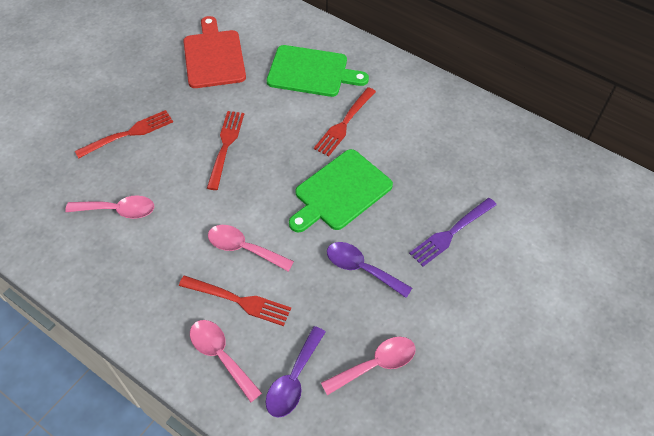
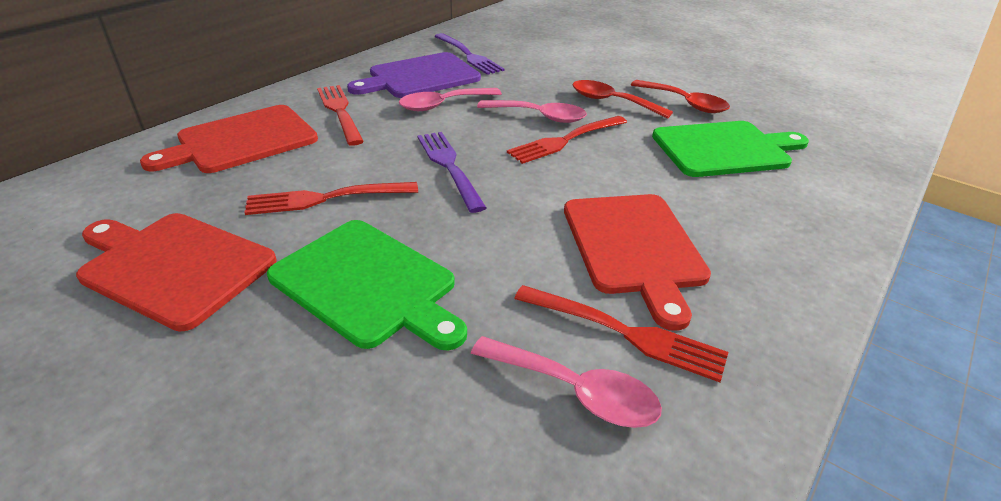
pink spoon: 4 -> 3
purple cutting board: 0 -> 1
purple fork: 1 -> 2
purple spoon: 2 -> 0
red cutting board: 1 -> 3
red spoon: 0 -> 2

